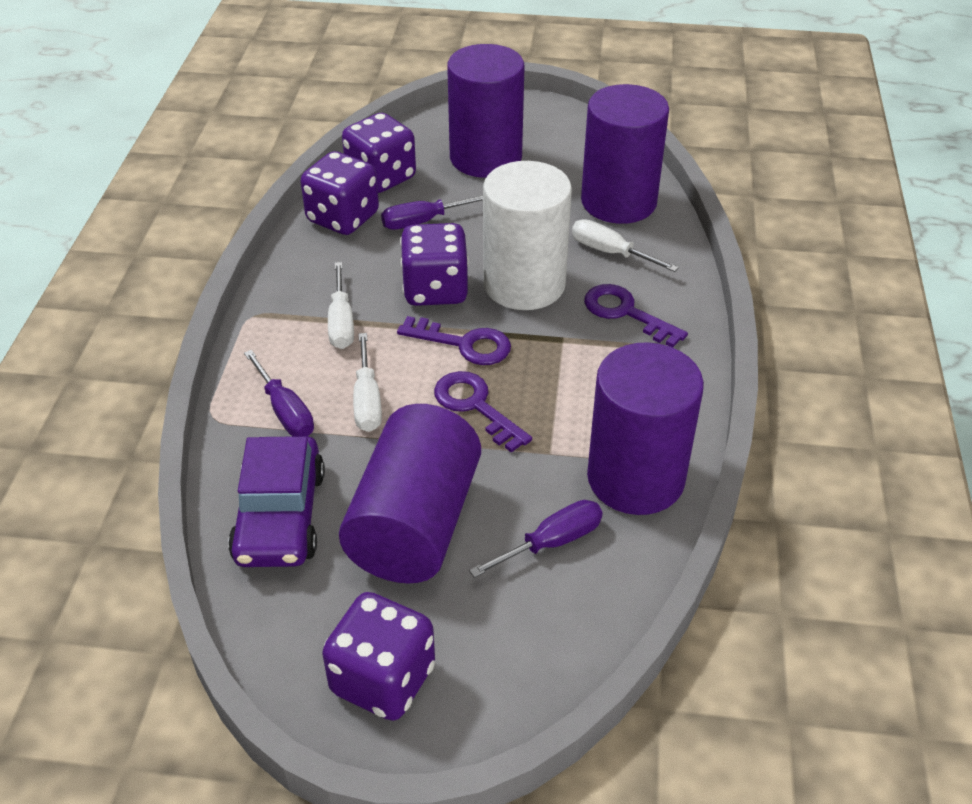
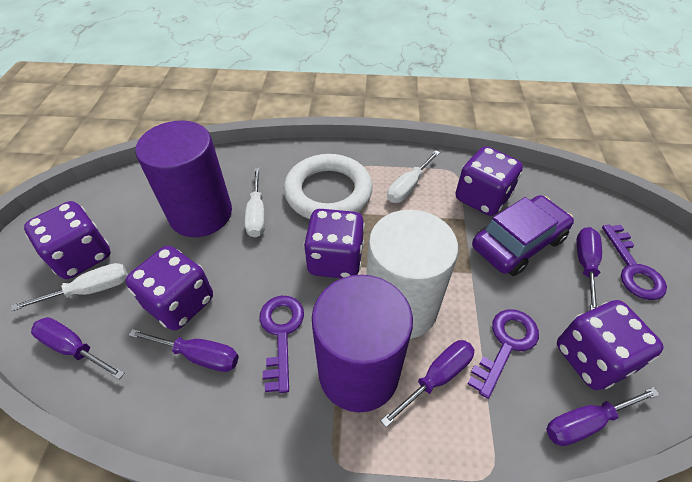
purple cylinder: 4 -> 2
purple dice: 4 -> 5
purple screwdriver: 3 -> 5
white ring: 0 -> 1

